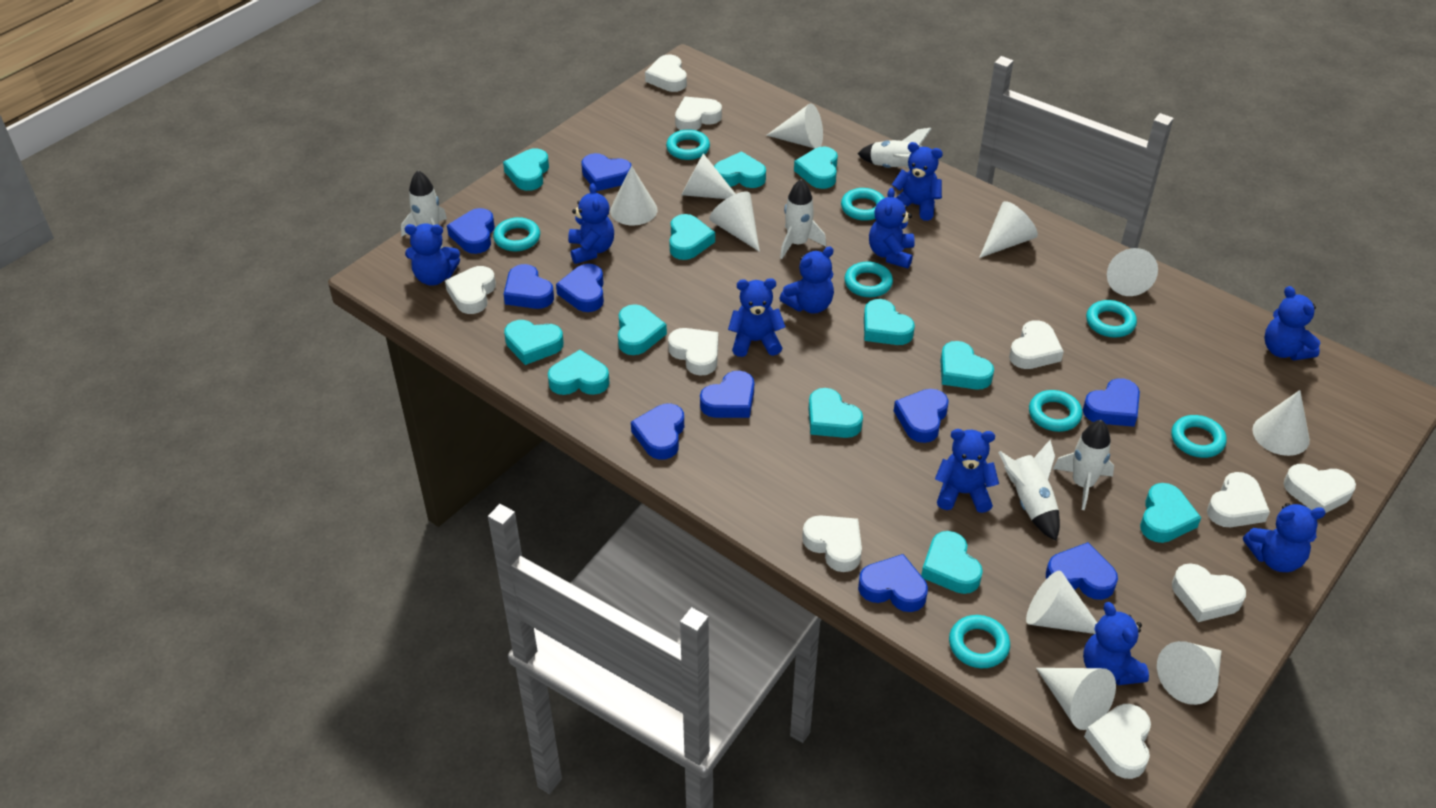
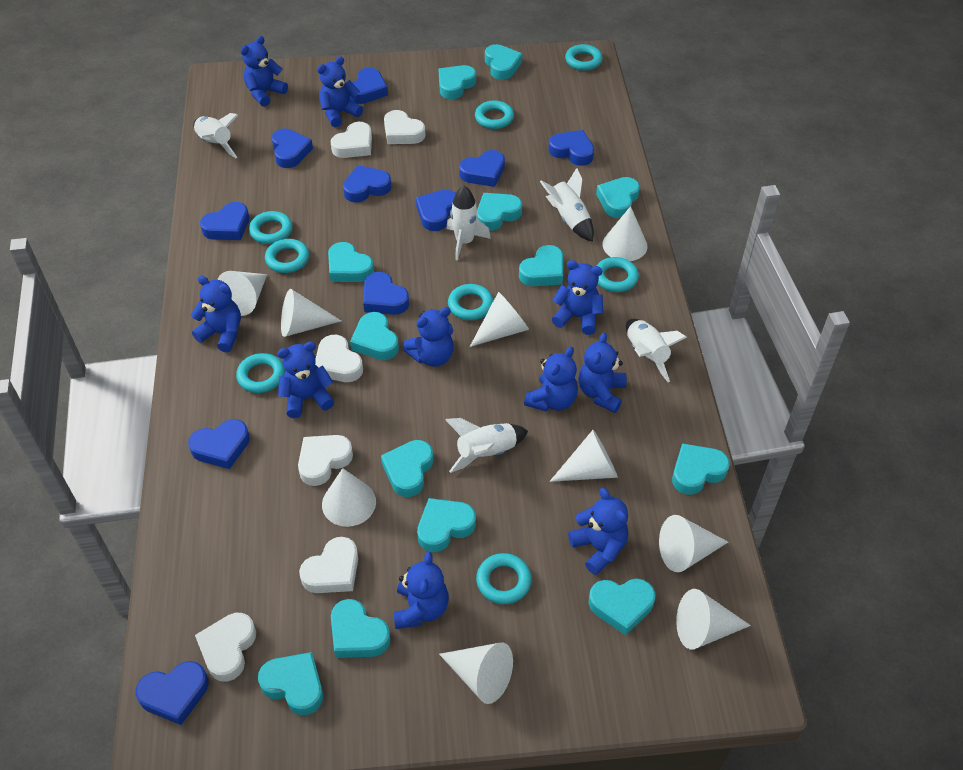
turquoise heart: 12 -> 13
white cone: 10 -> 9
white heart: 10 -> 6

